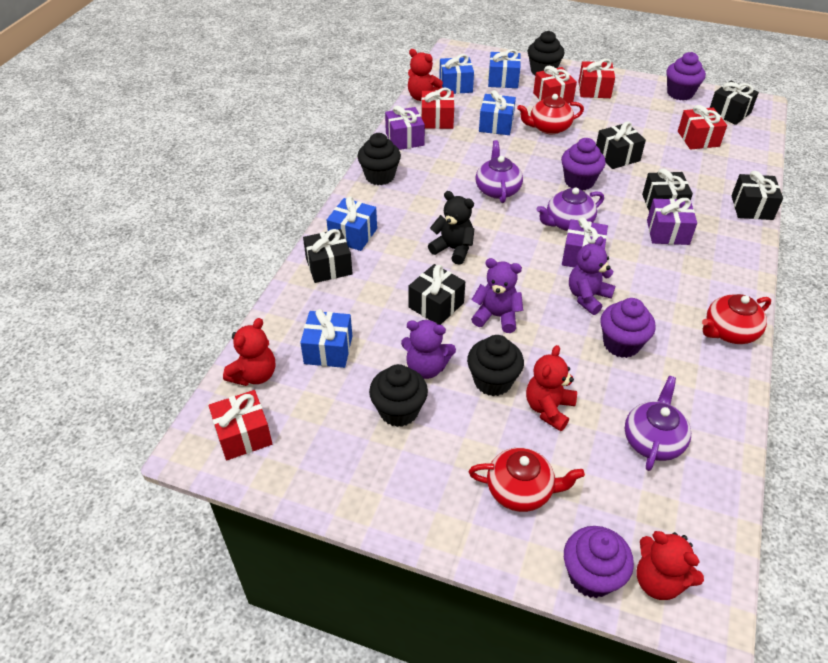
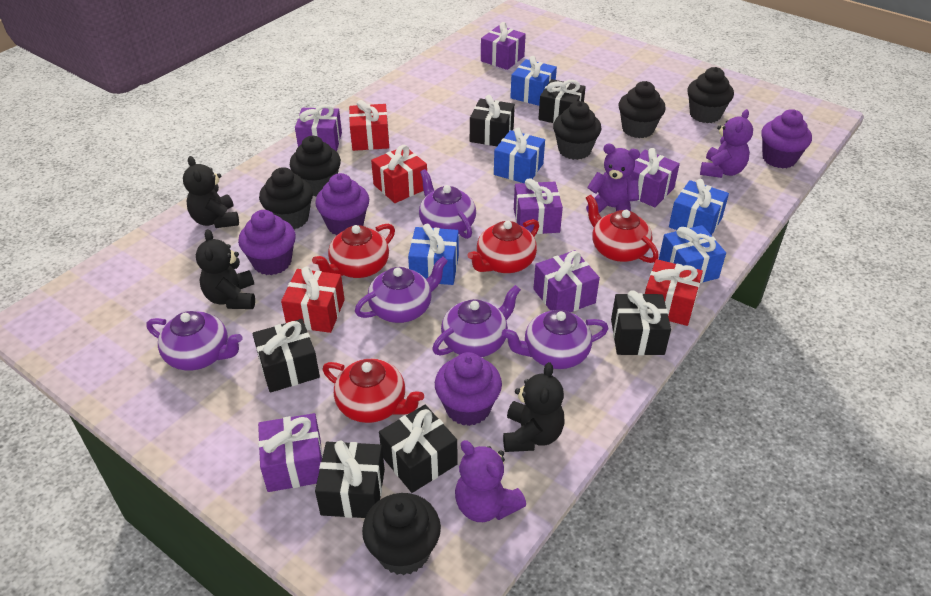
black cupcake: 4 -> 6
black teddy bear: 1 -> 3
purple gift: 3 -> 6
purple teapot: 3 -> 5
red gift: 5 -> 4
red teapot: 3 -> 4
red teddy bear: 4 -> 0

